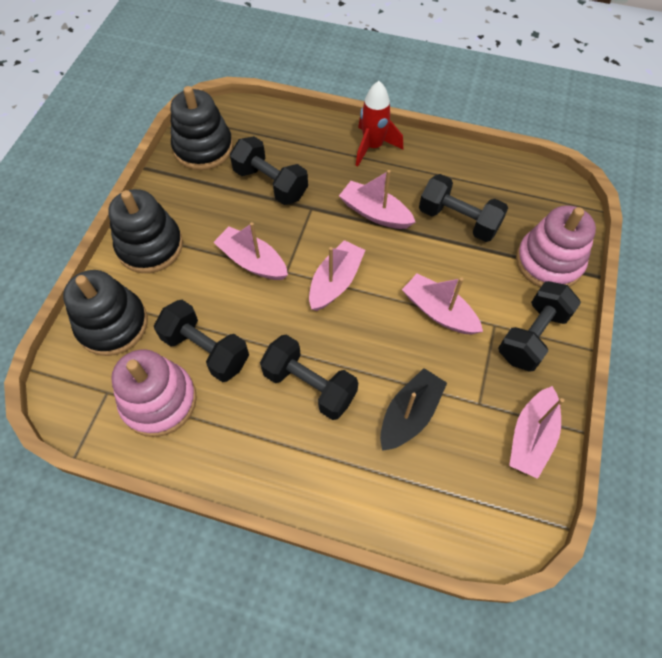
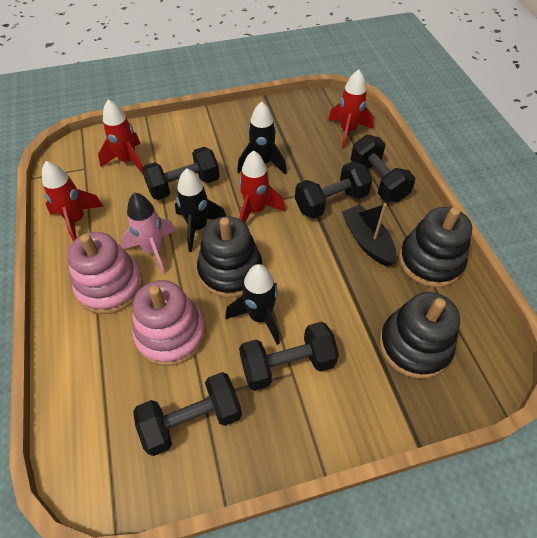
black rocket: 0 -> 3
pink boat: 5 -> 0
pink rocket: 0 -> 1
red rocket: 1 -> 4

